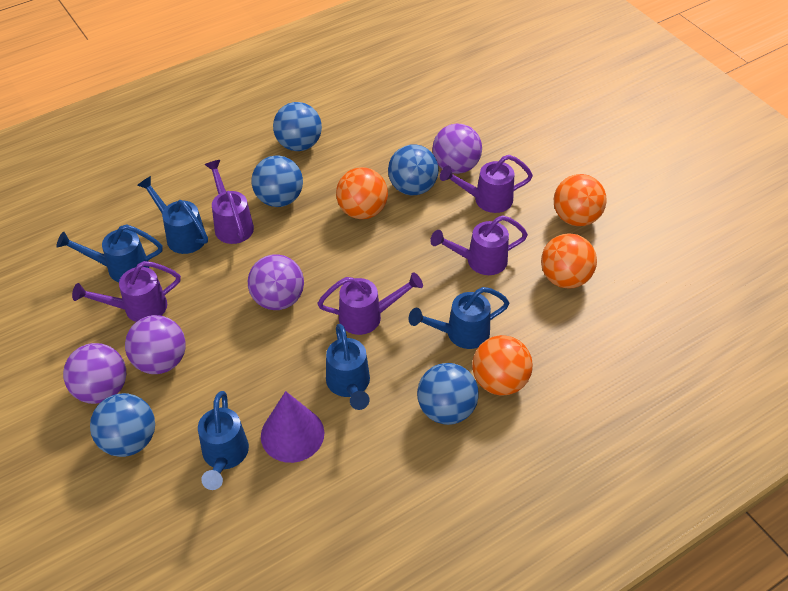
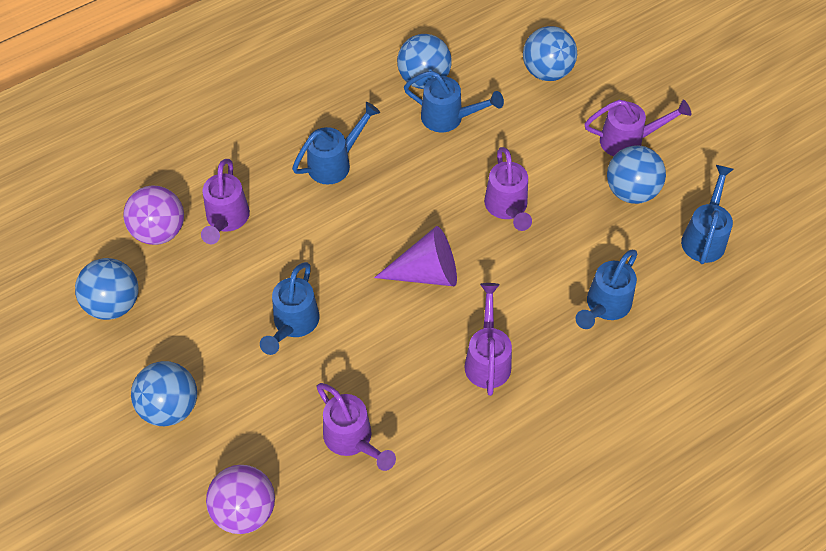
orange ball: 4 -> 0
purple ball: 4 -> 2

